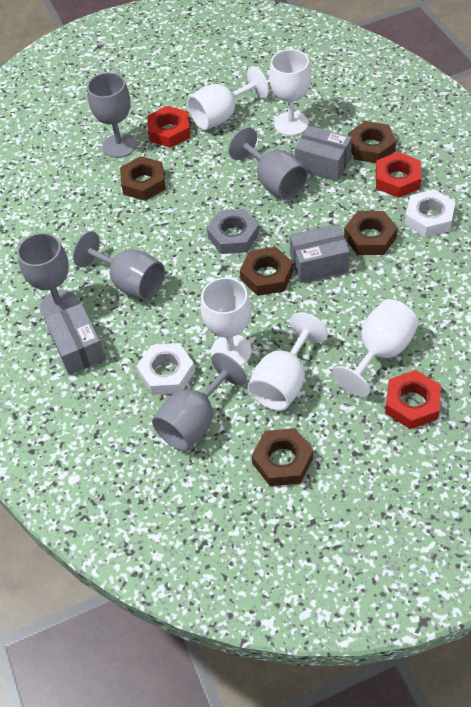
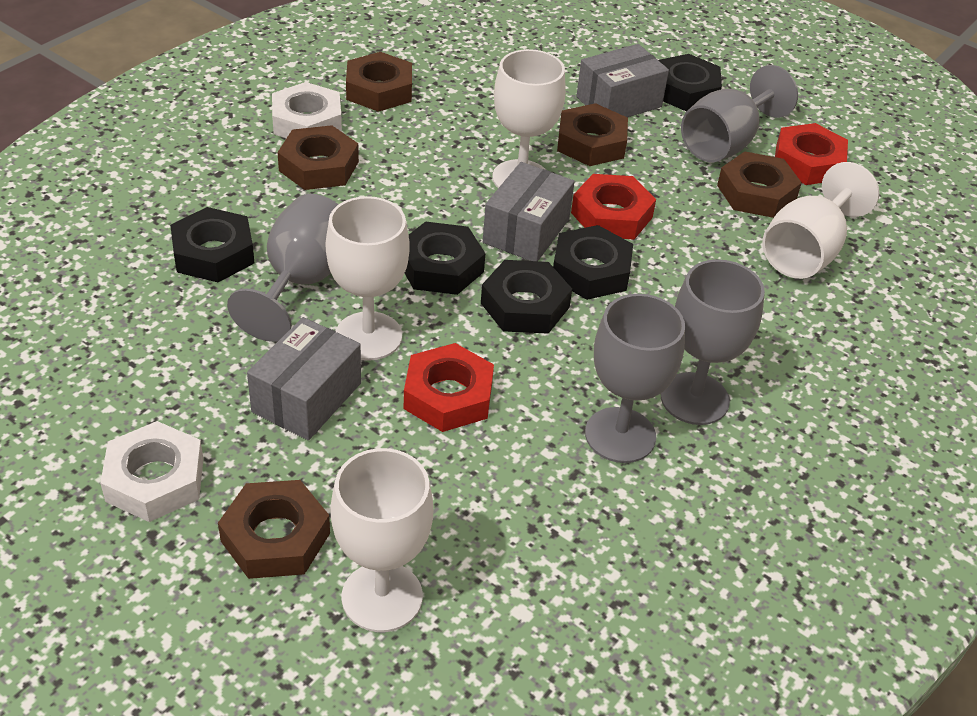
black nut: 0 -> 5
grey goblet: 5 -> 4
grey nut: 1 -> 0
white goblet: 5 -> 4

